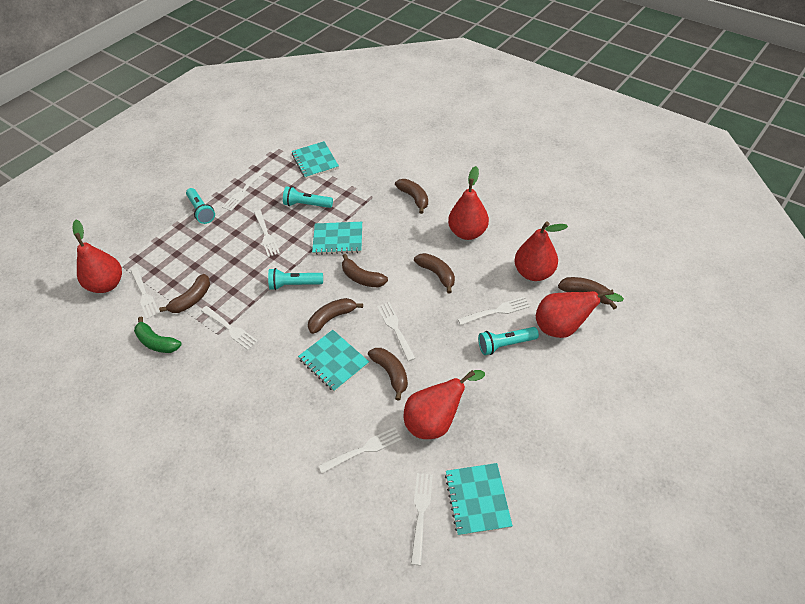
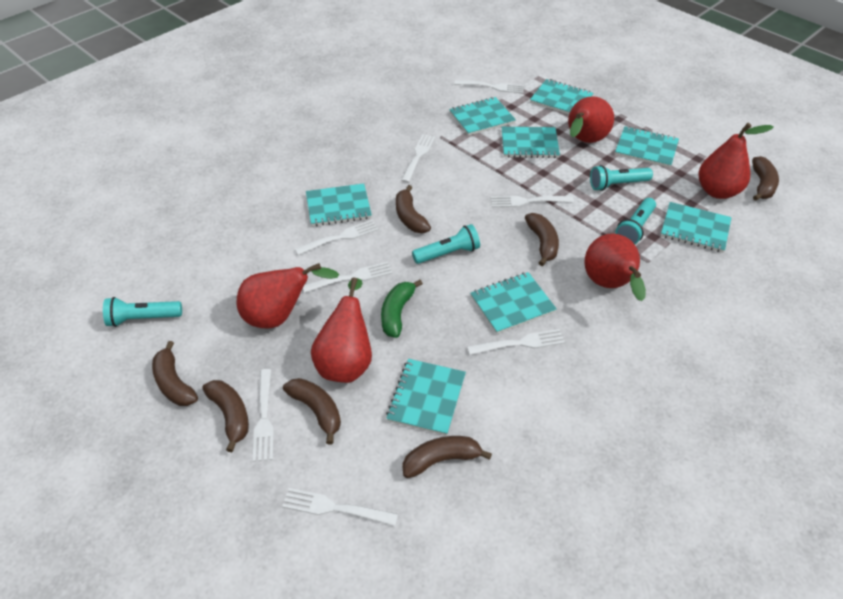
turquoise notebook: 4 -> 8

